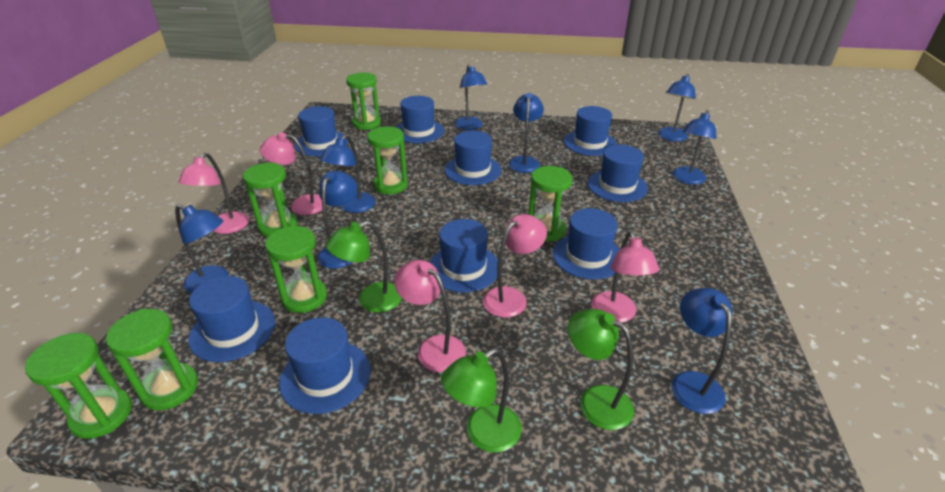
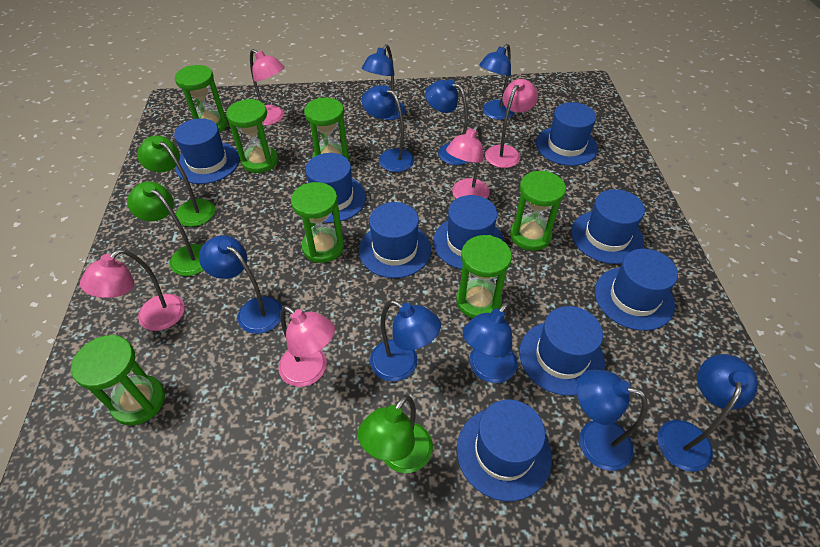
blue lamp: 8 -> 9

